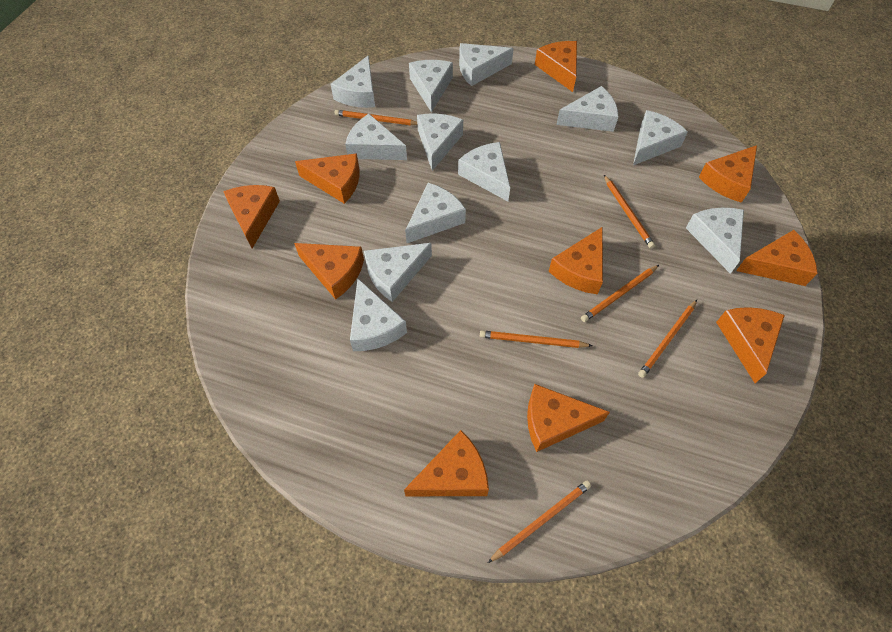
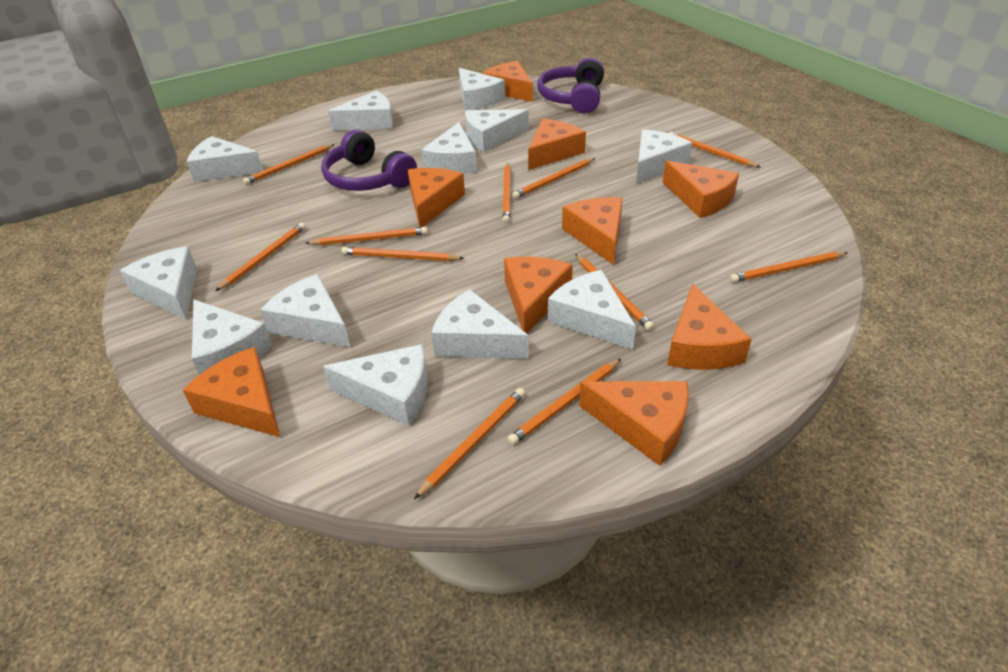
orange cheese: 10 -> 9
orange pencil: 6 -> 11
purple headphones: 0 -> 2

